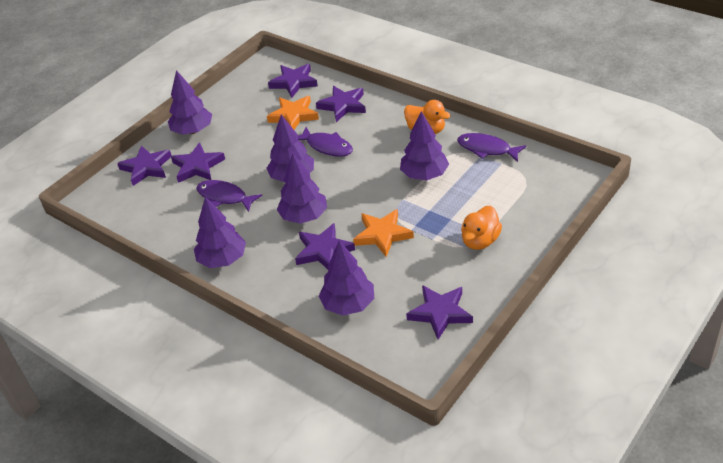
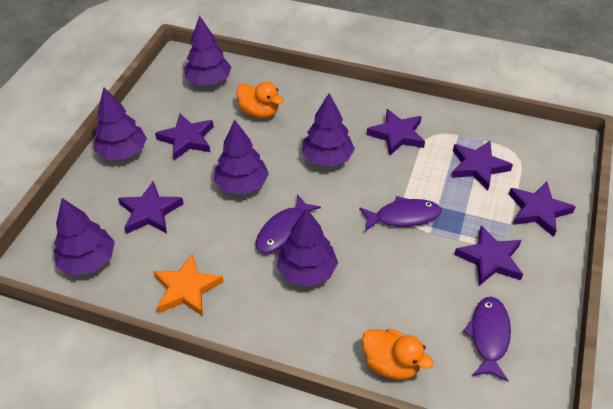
orange star: 2 -> 1

